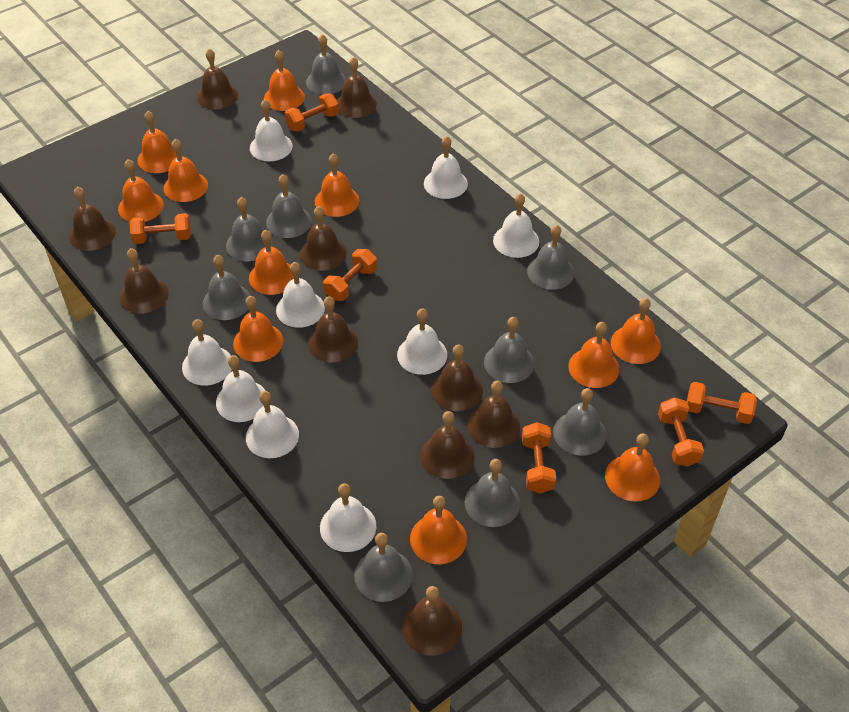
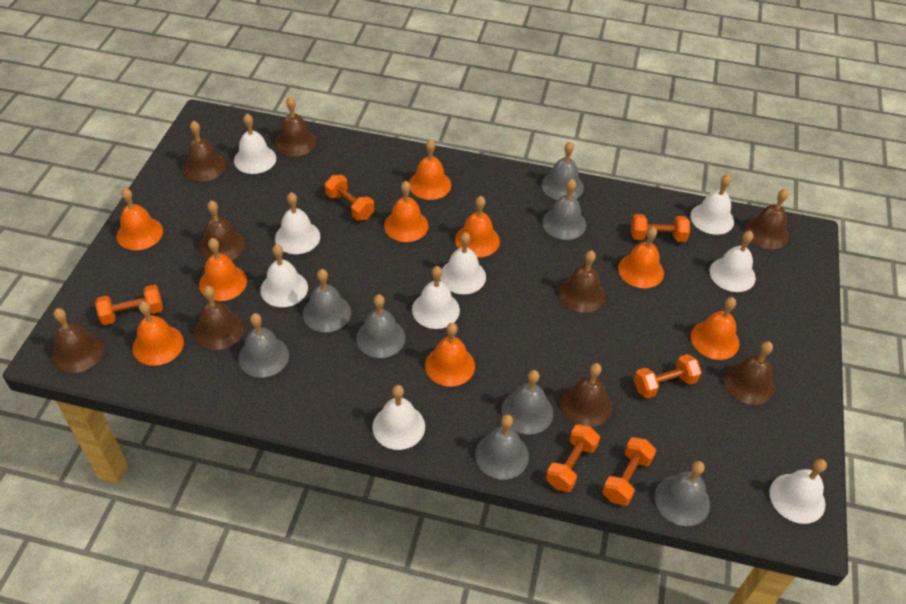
brown bell: 10 -> 9
grey bell: 9 -> 8
orange bell: 11 -> 9

